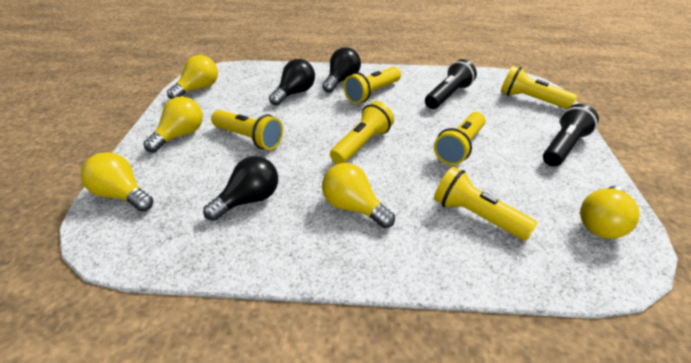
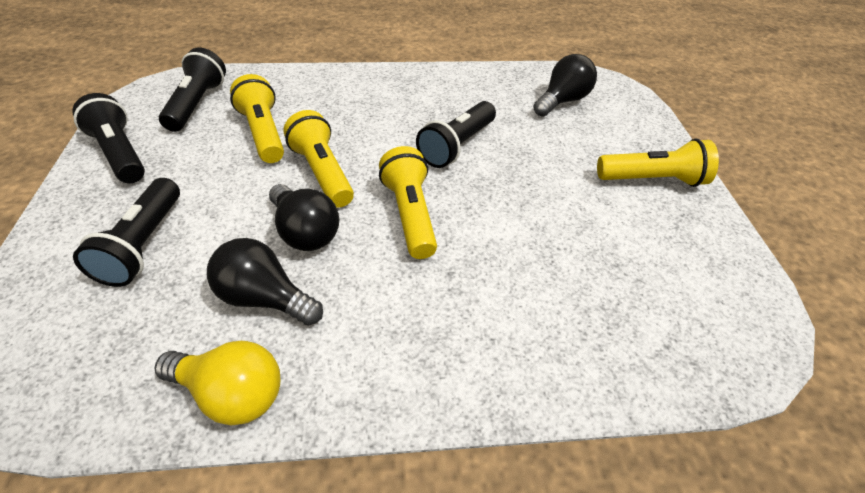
black flashlight: 2 -> 4
yellow flashlight: 6 -> 4
yellow light bulb: 5 -> 1

